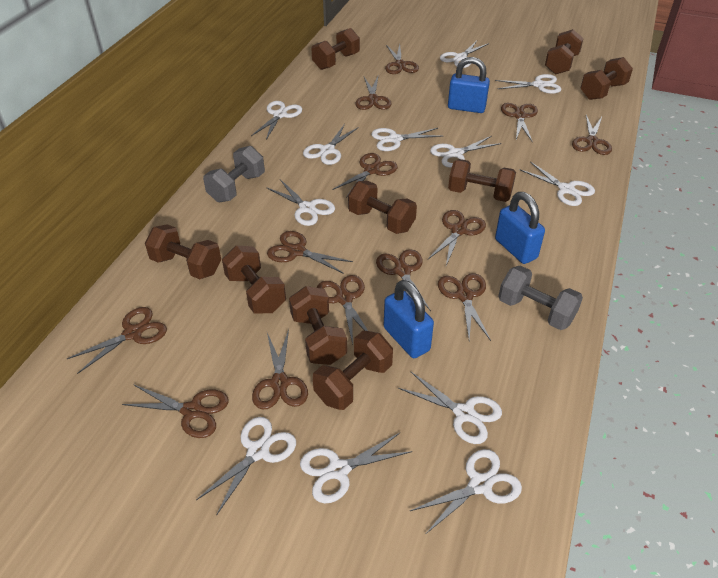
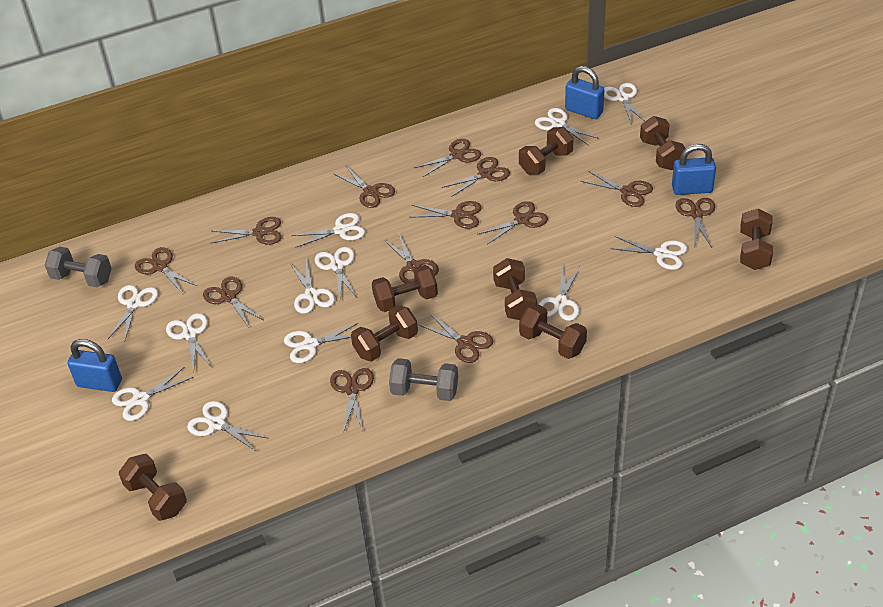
brown dumbbell: 9 -> 8

